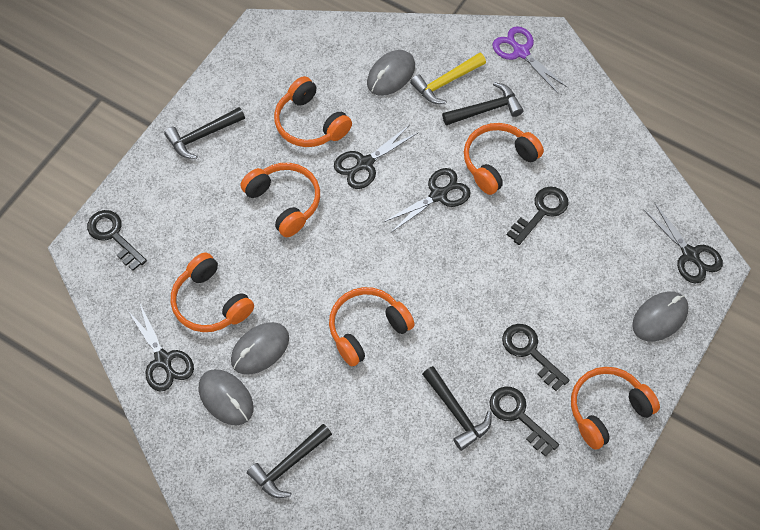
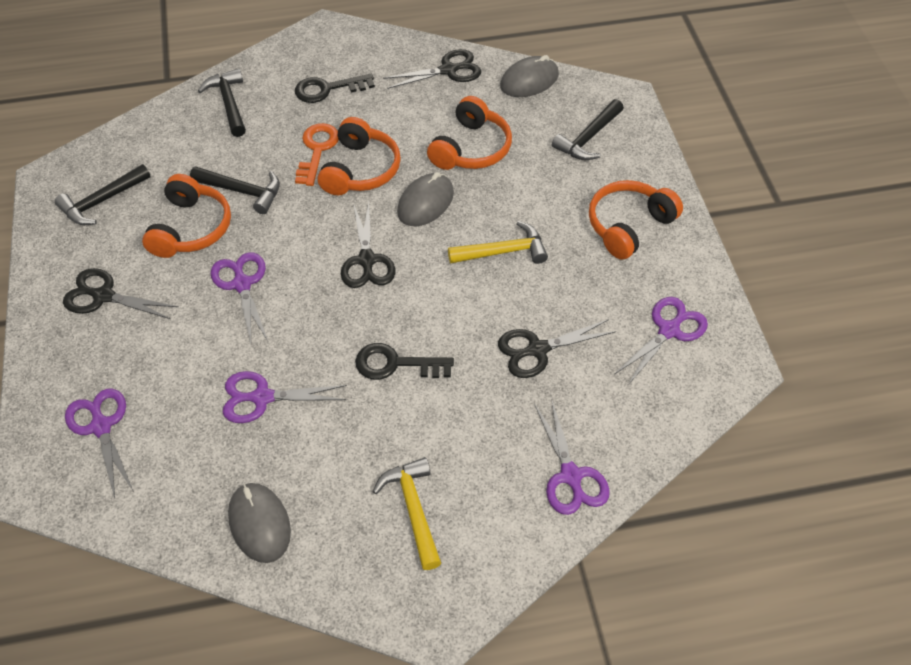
black key: 4 -> 2
grey mouse: 4 -> 3
orange headphones: 6 -> 4
orange key: 0 -> 1
purple scissors: 1 -> 5
yellow hammer: 1 -> 2

